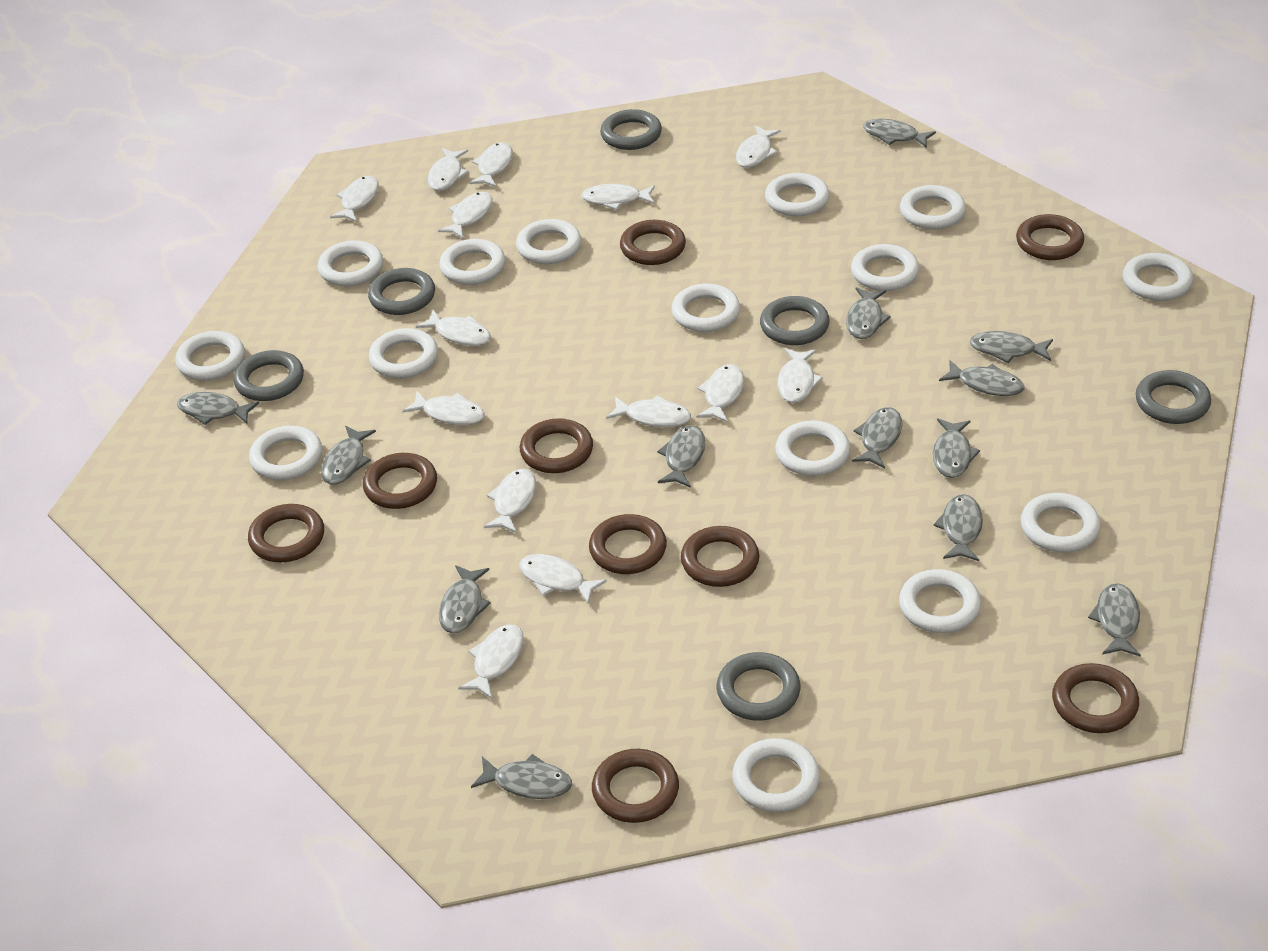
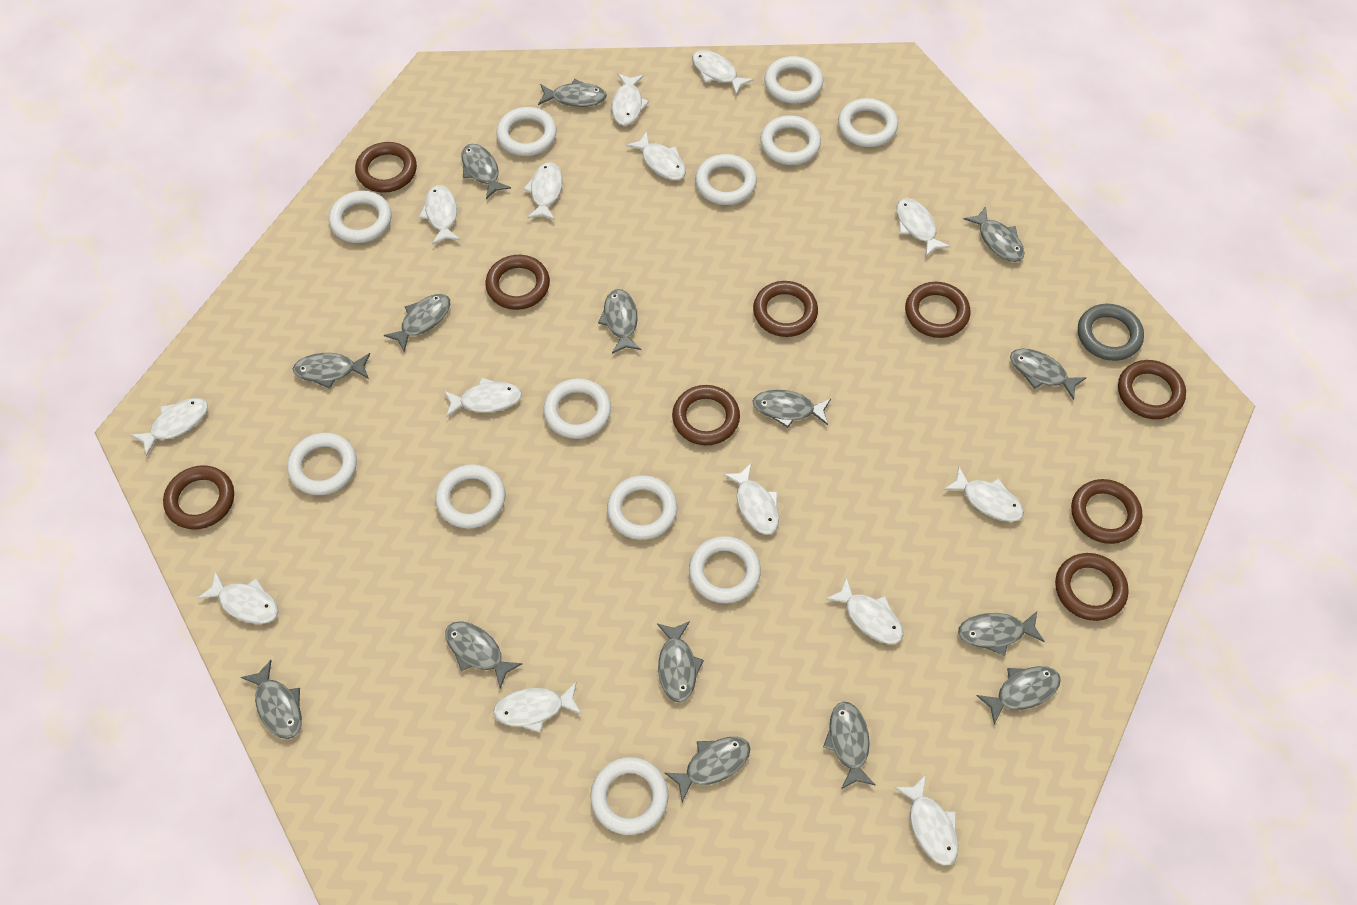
grey fish: 13 -> 15
grey ring: 6 -> 1
white ring: 15 -> 12

